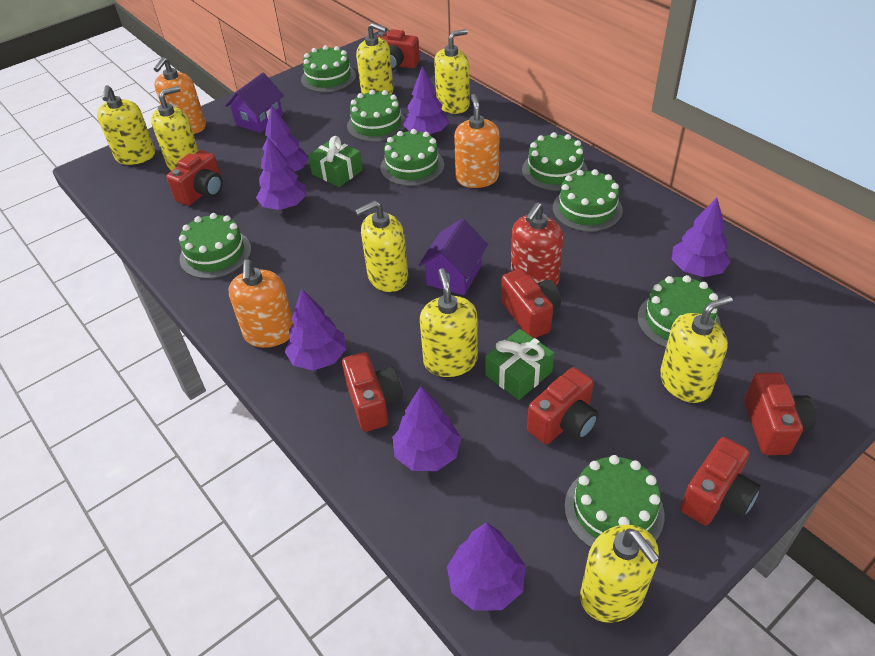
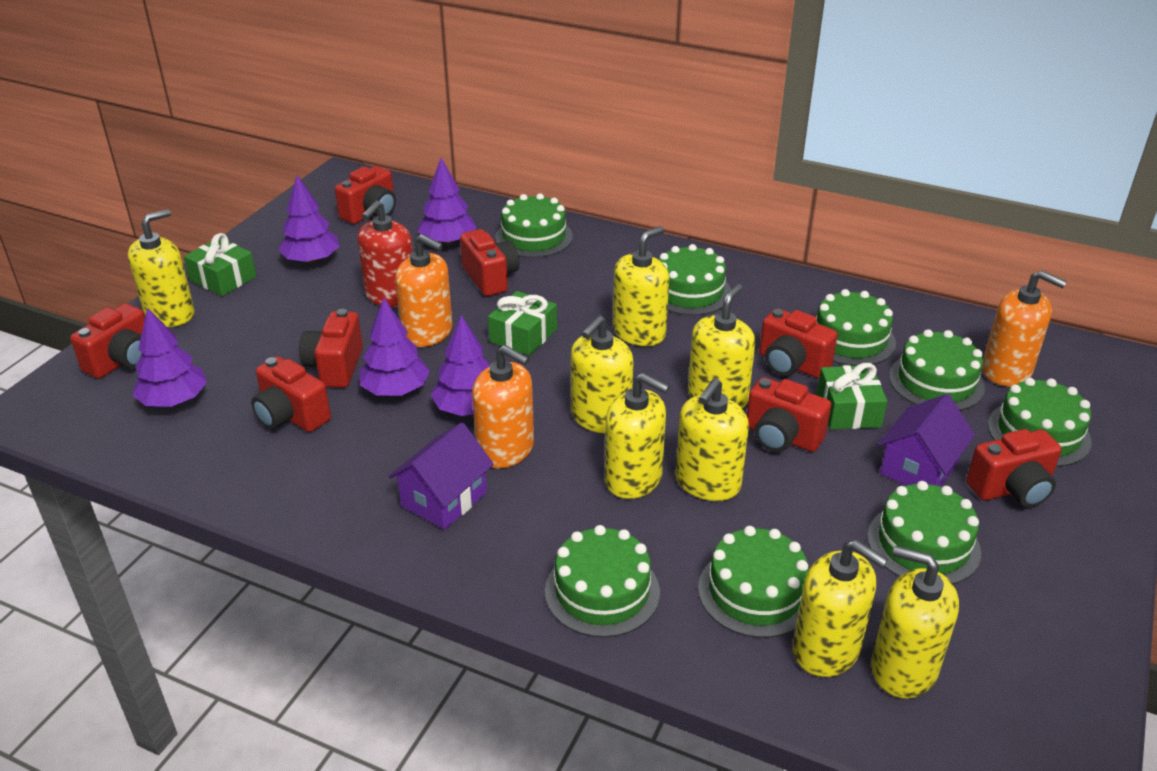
green gift: 2 -> 3
purple tree: 7 -> 5
red camera: 7 -> 8

